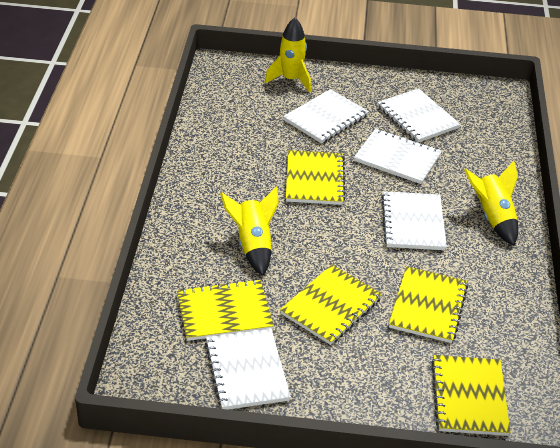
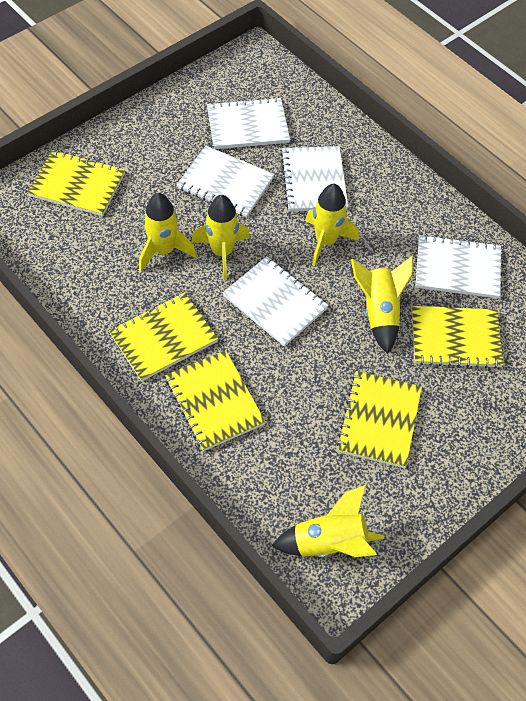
yellow rocket: 3 -> 5

